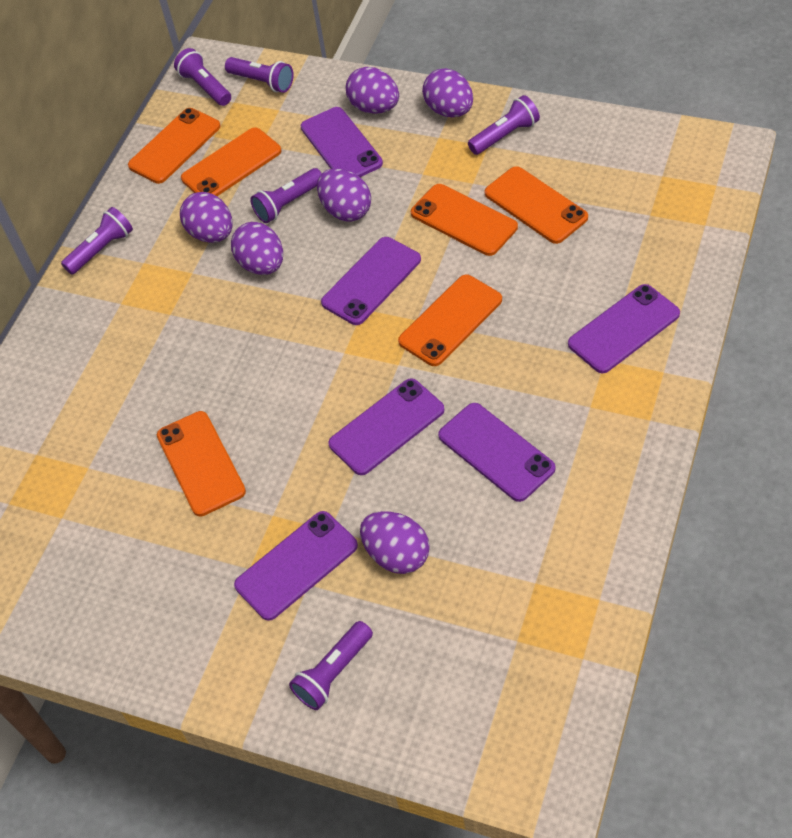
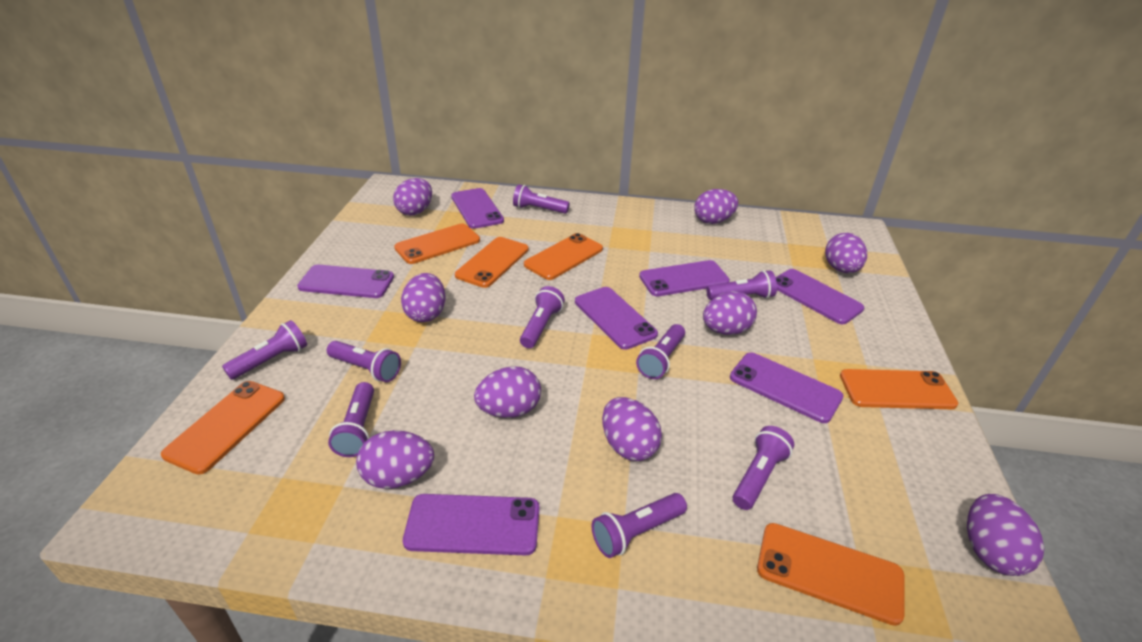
purple egg: 6 -> 9
purple flashlight: 6 -> 9
purple phone: 6 -> 7

